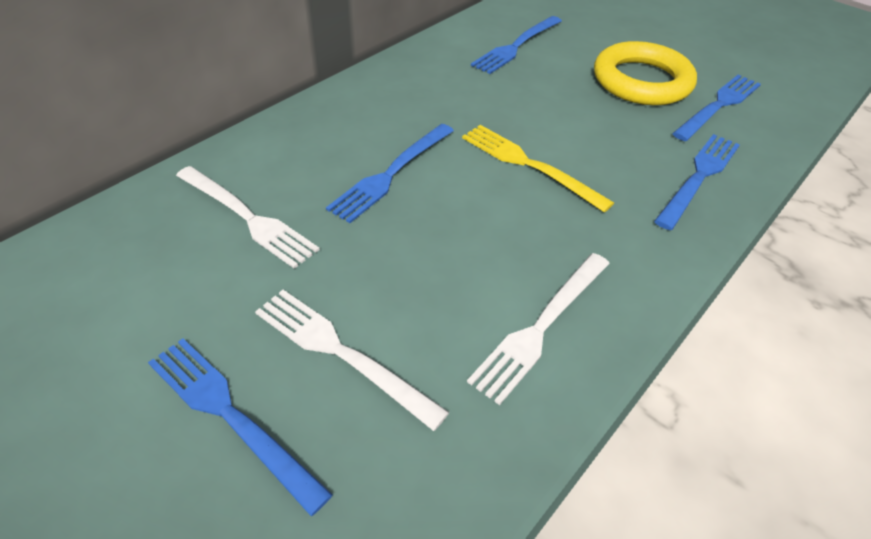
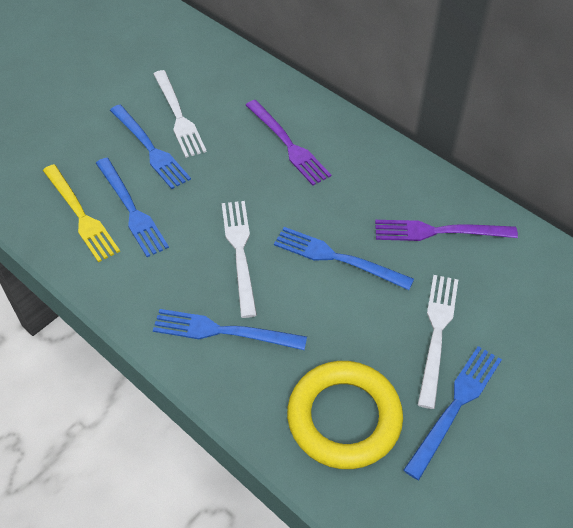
purple fork: 0 -> 2

